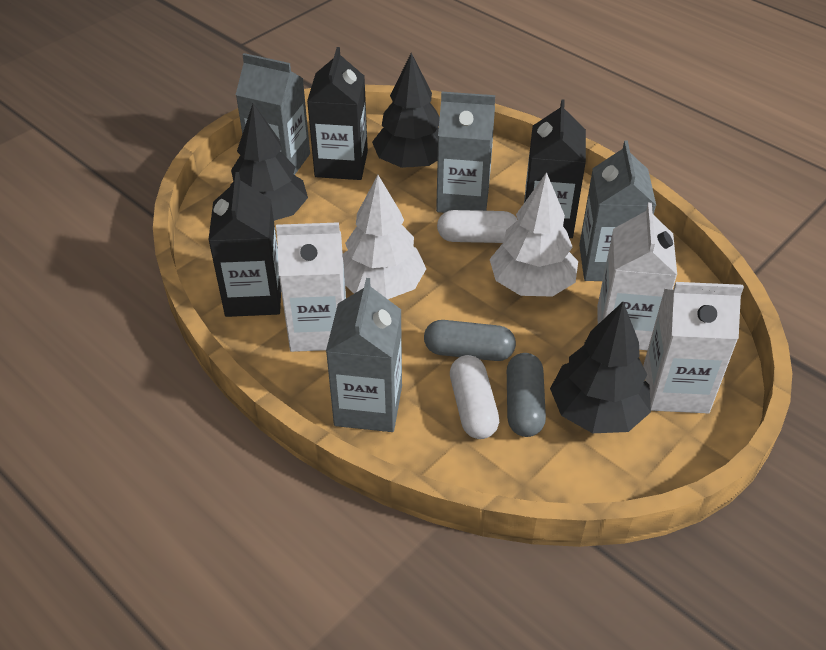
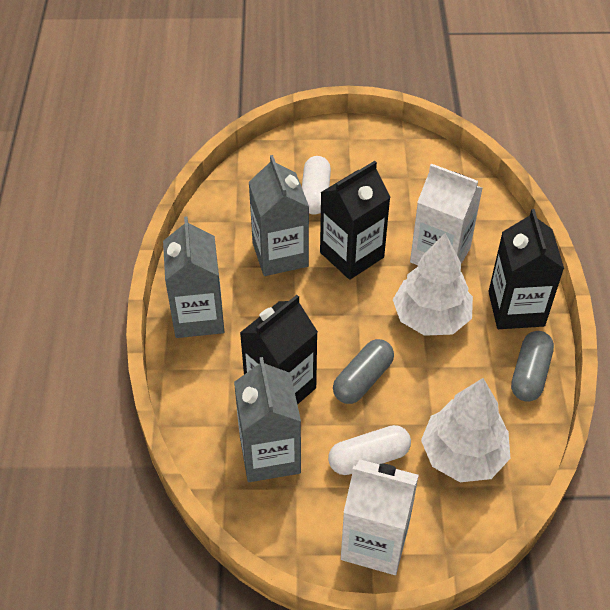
black tree: 3 -> 0
grey carton: 4 -> 3
white carton: 3 -> 2

